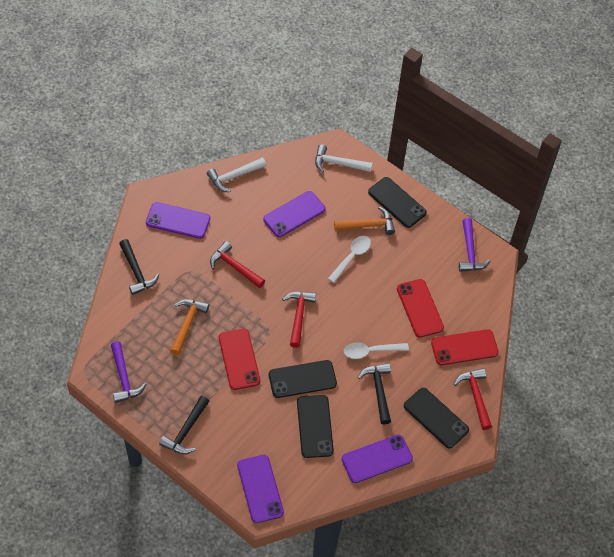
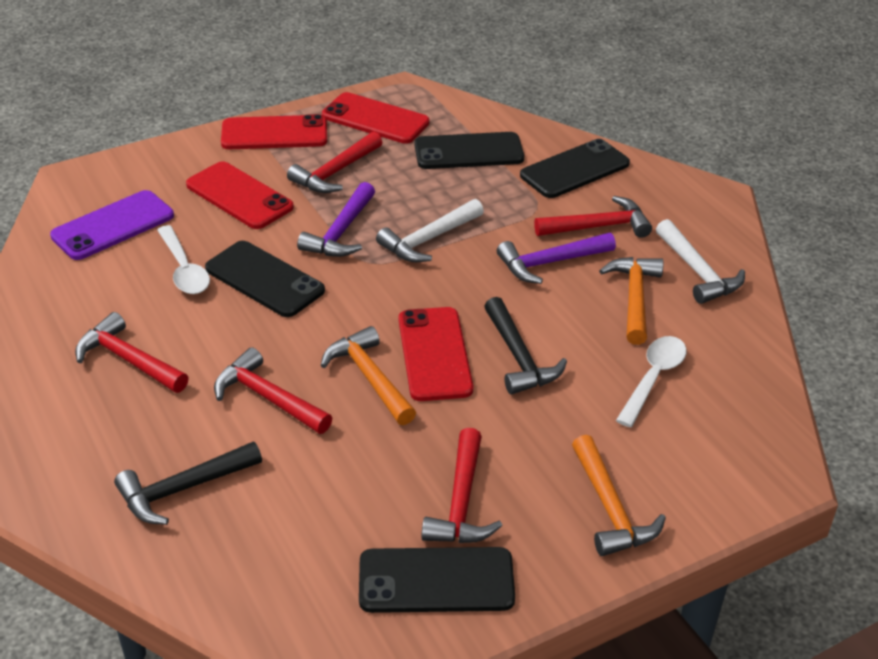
black hammer: 3 -> 2
orange hammer: 2 -> 3
purple phone: 4 -> 1
red hammer: 3 -> 5
red phone: 3 -> 4

